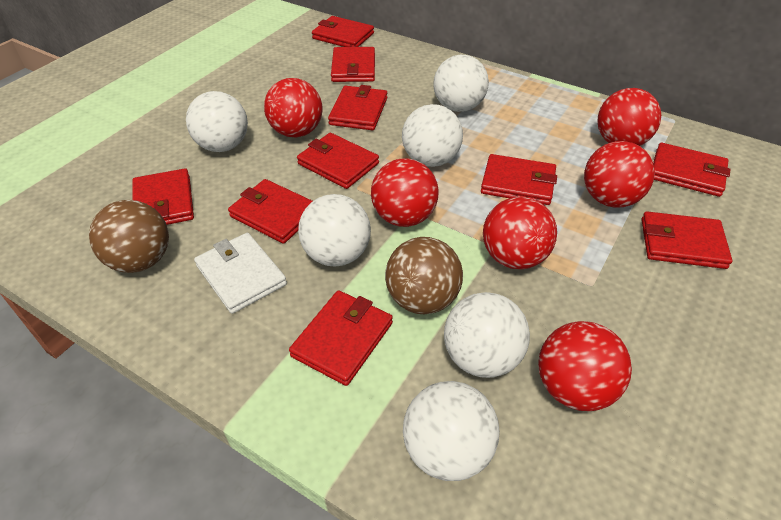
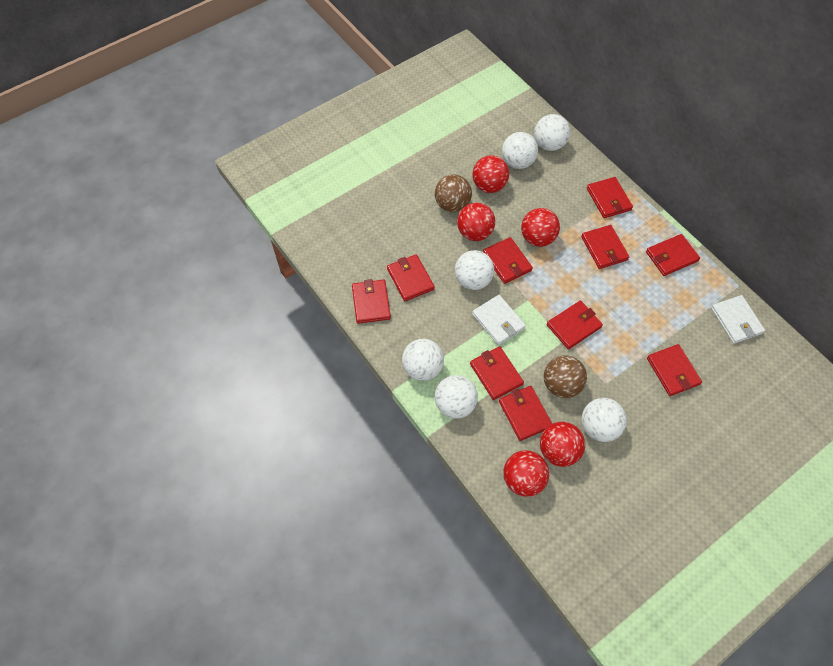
red ball: 6 -> 5
white wallet: 1 -> 2

